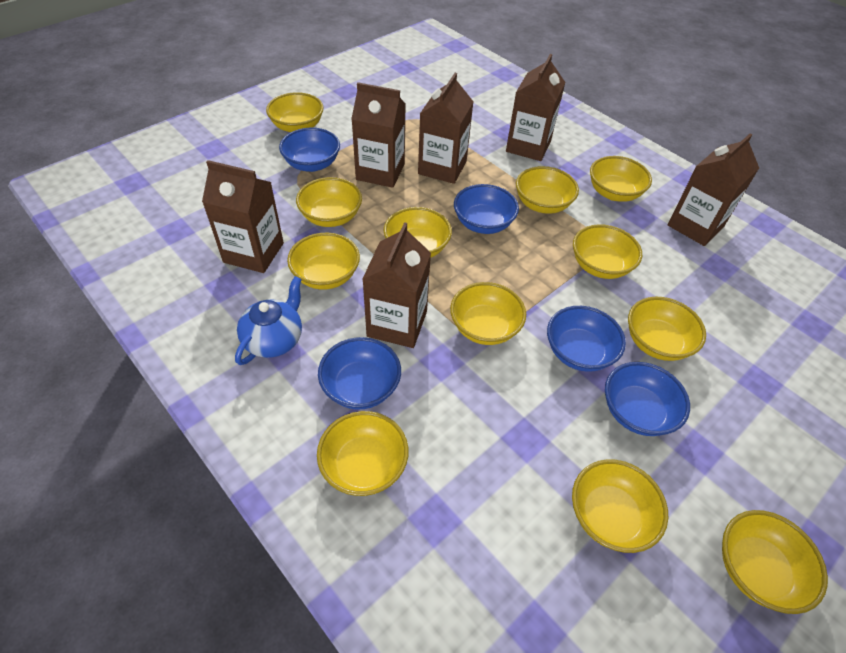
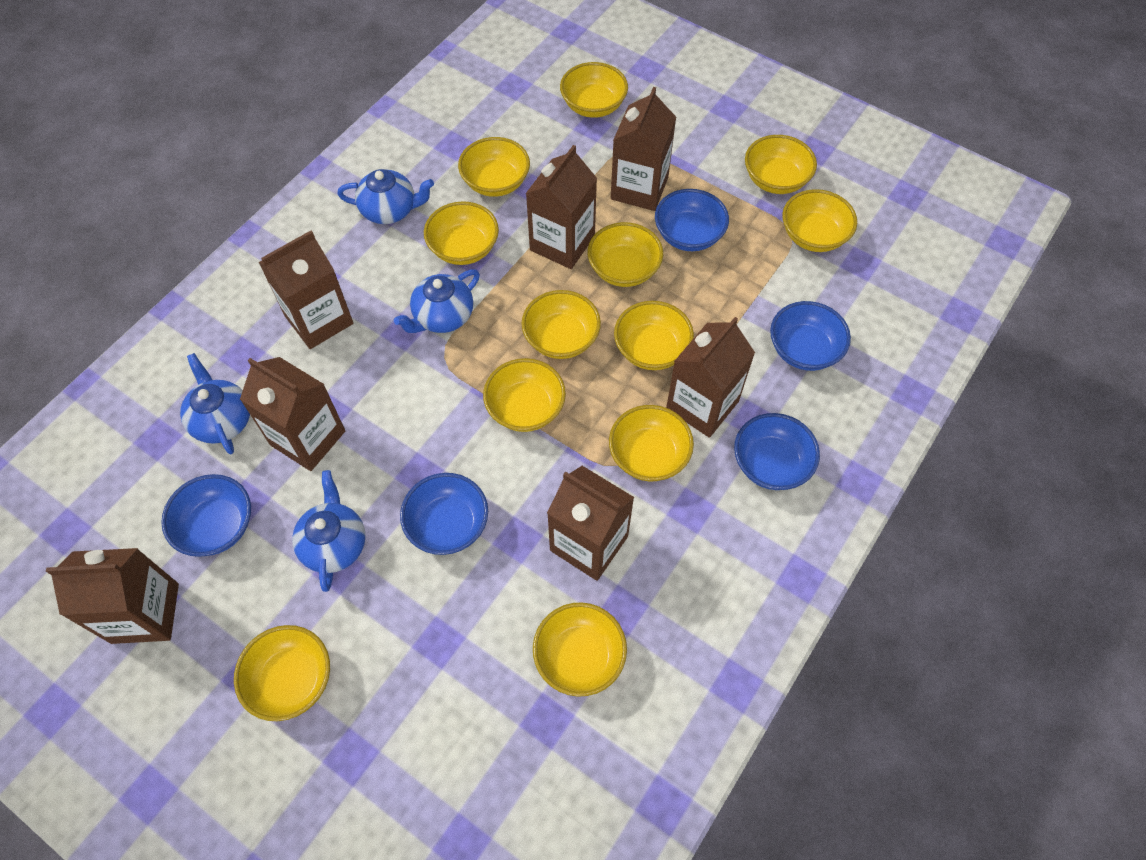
blue teapot: 1 -> 4
brown carton: 6 -> 7

